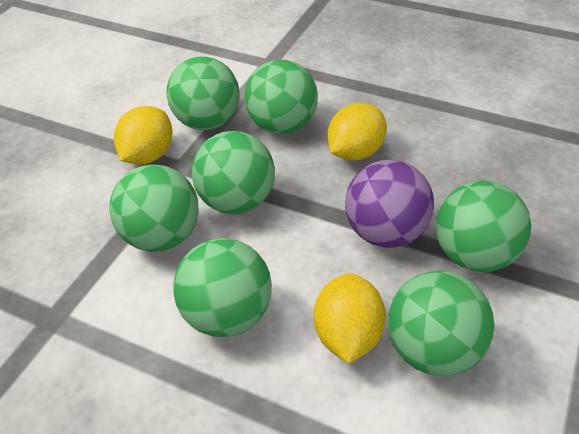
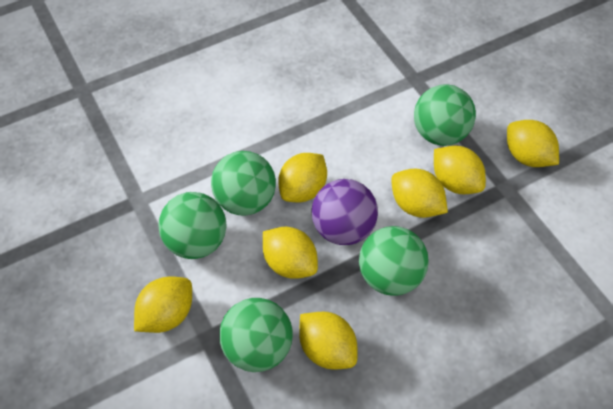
green ball: 7 -> 5
yellow lemon: 3 -> 7

